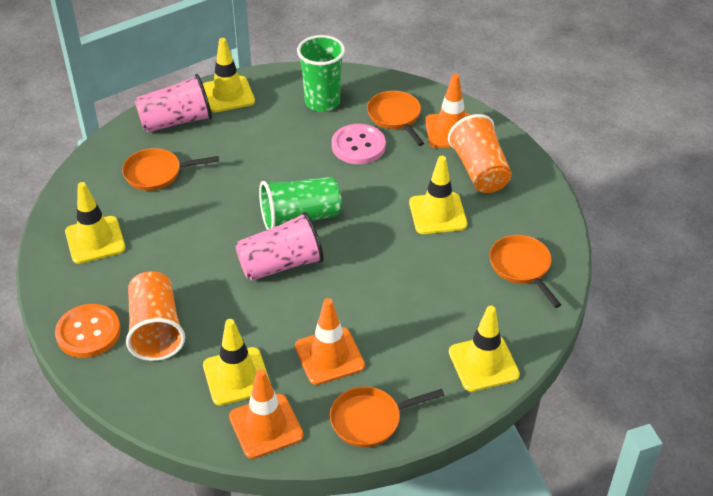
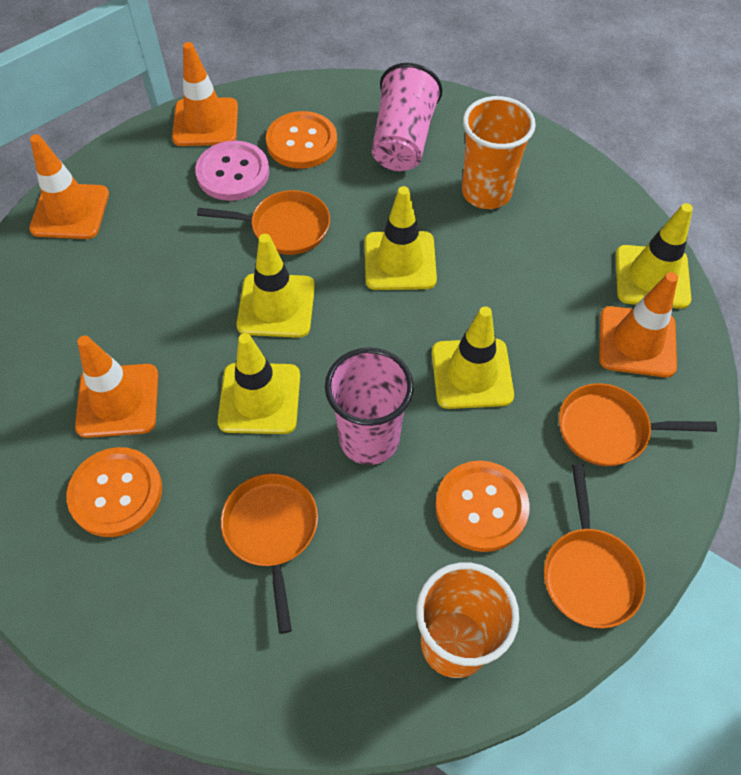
green cup: 2 -> 0
orange button: 1 -> 3
orange traffic cone: 3 -> 4

